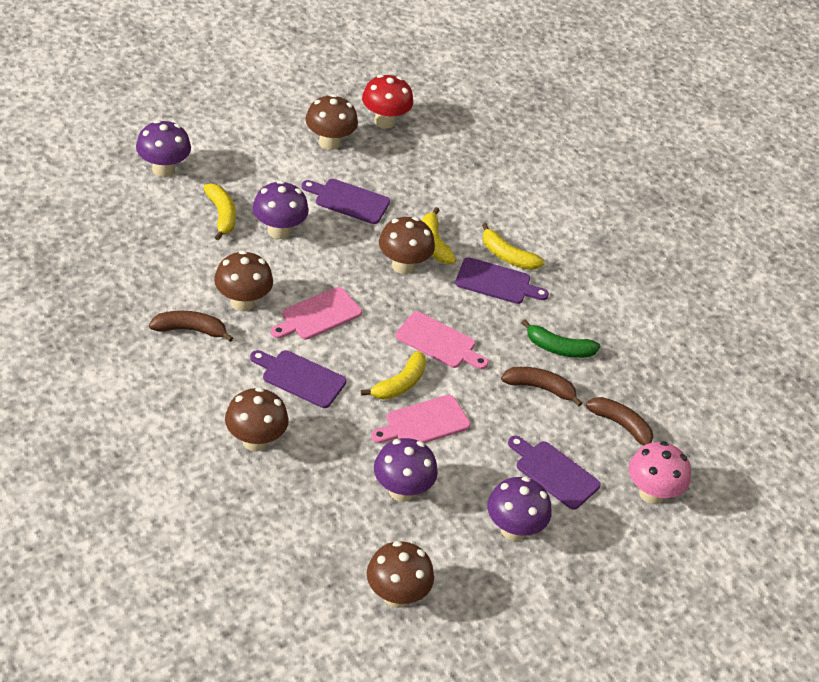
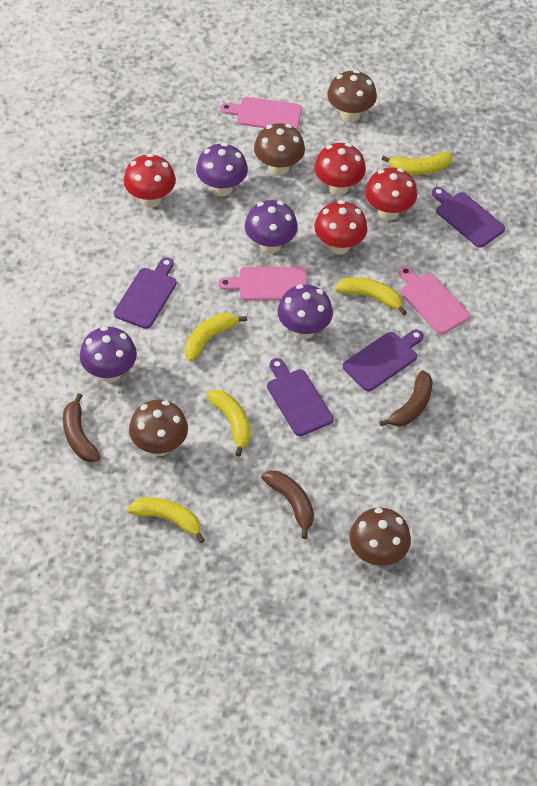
brown mushroom: 5 -> 4
green banana: 1 -> 0
pink mushroom: 1 -> 0
red mushroom: 1 -> 4
yellow banana: 4 -> 5

